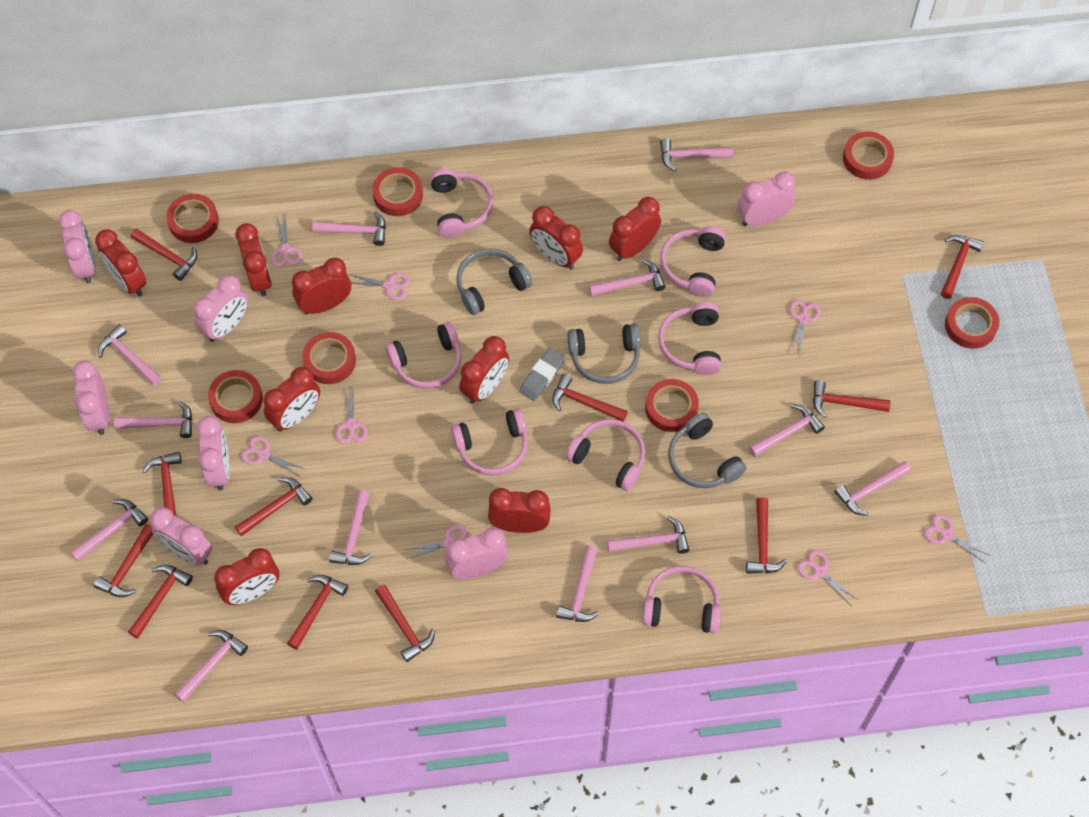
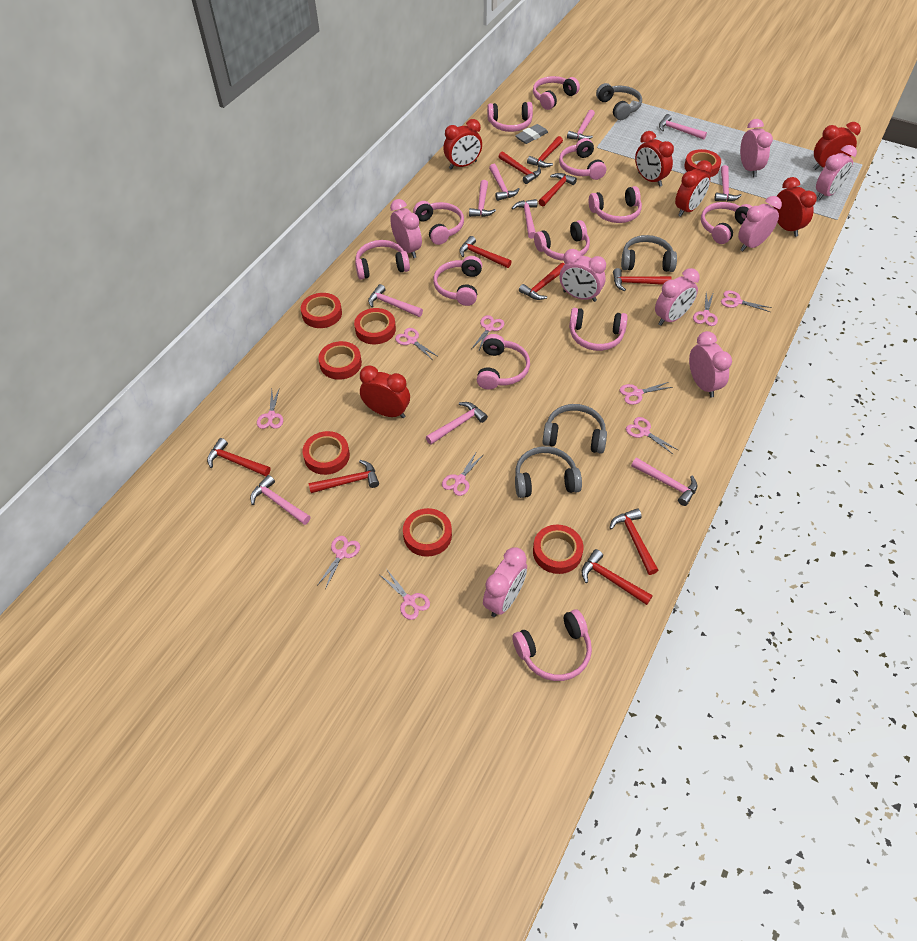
grey headphones: 3 -> 4
pink clock: 7 -> 8
pink hammer: 12 -> 10
pink headphones: 7 -> 12
pink scissors: 8 -> 10
red clock: 9 -> 6
red hammer: 11 -> 10

